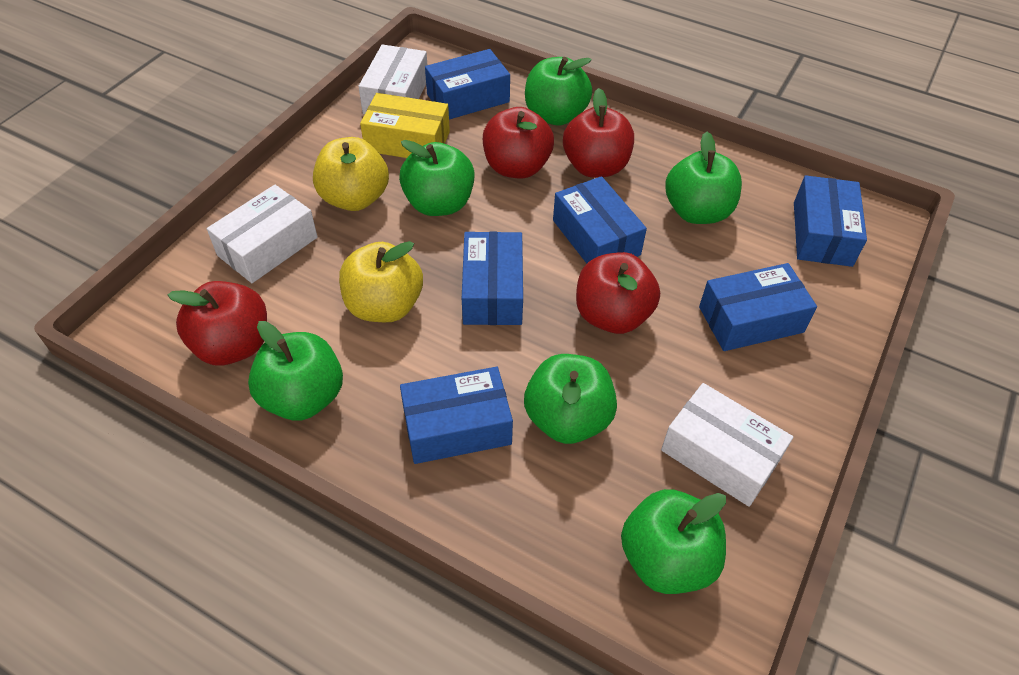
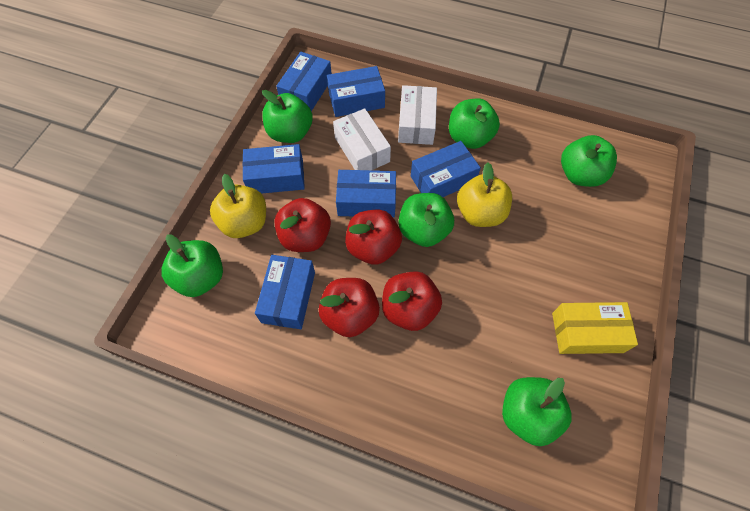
white box: 3 -> 2

